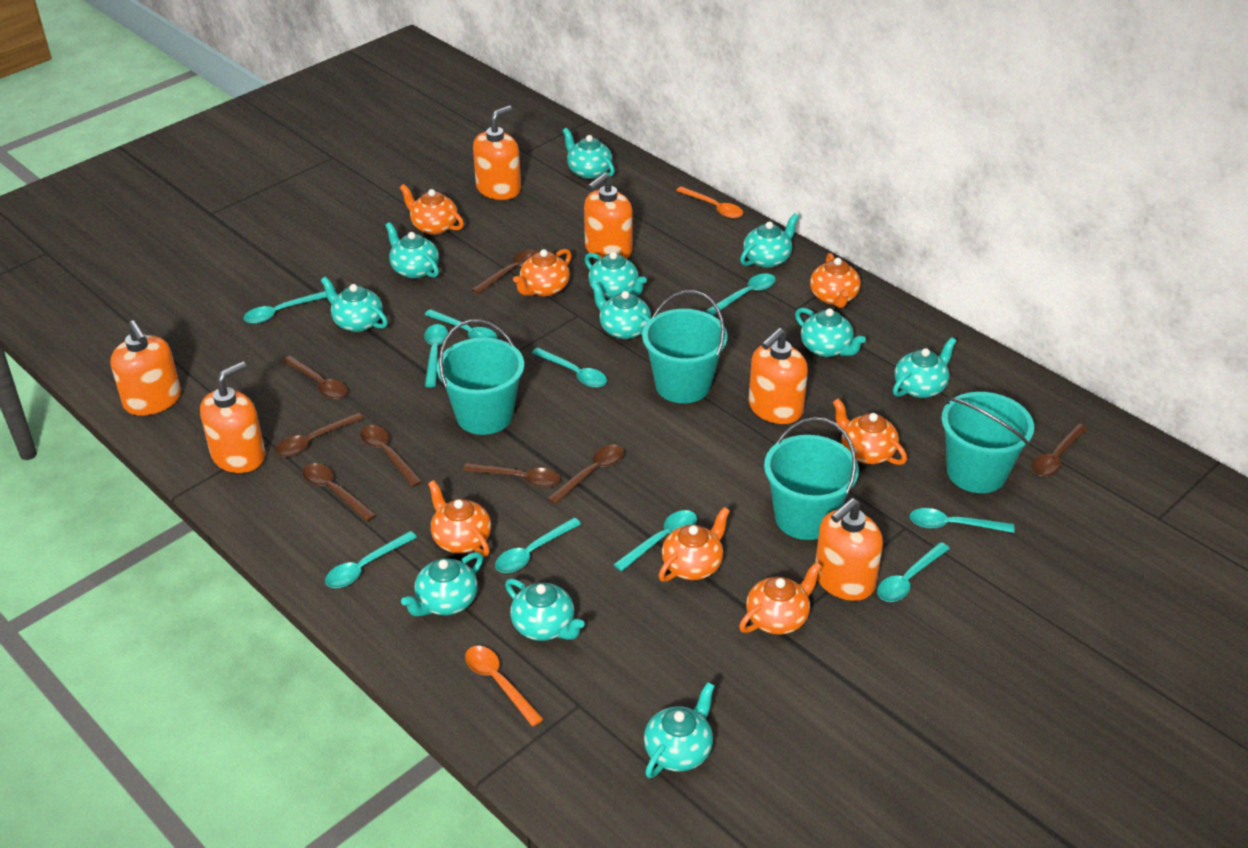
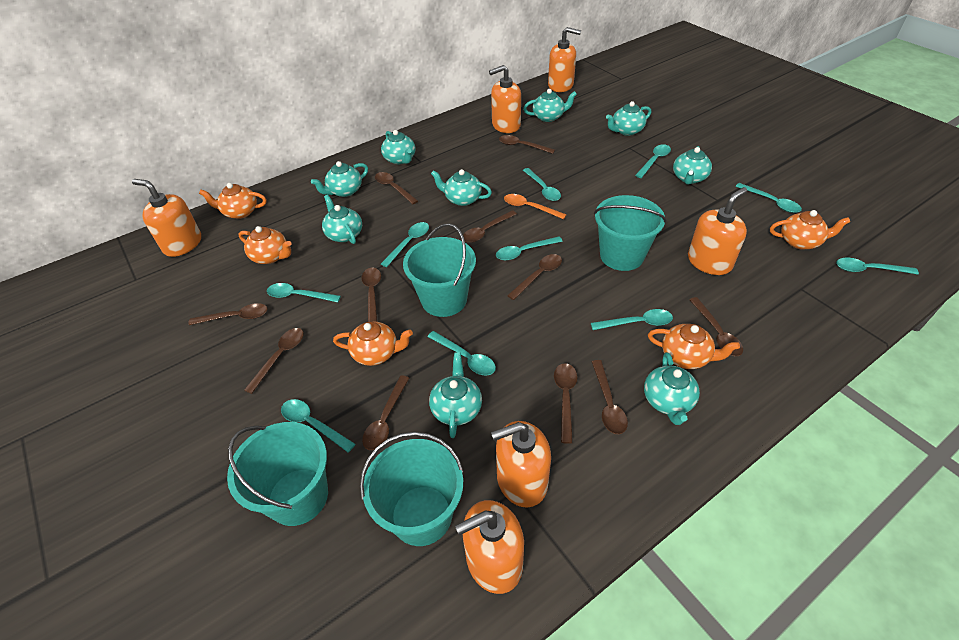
brown spoon: 8 -> 11
orange spoon: 2 -> 1
orange teapot: 7 -> 5
turquoise teapot: 11 -> 9

